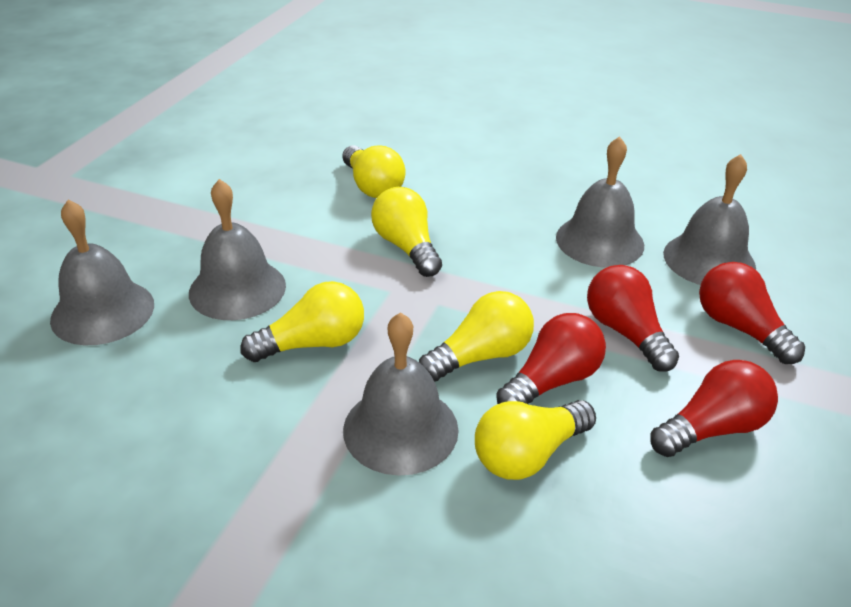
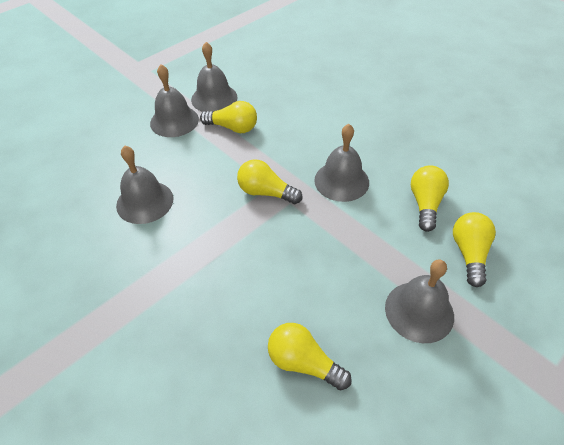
red light bulb: 4 -> 0

